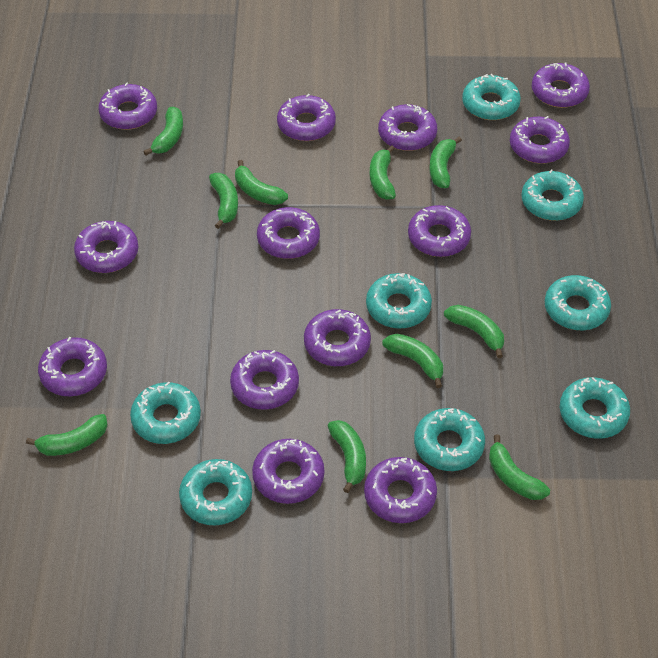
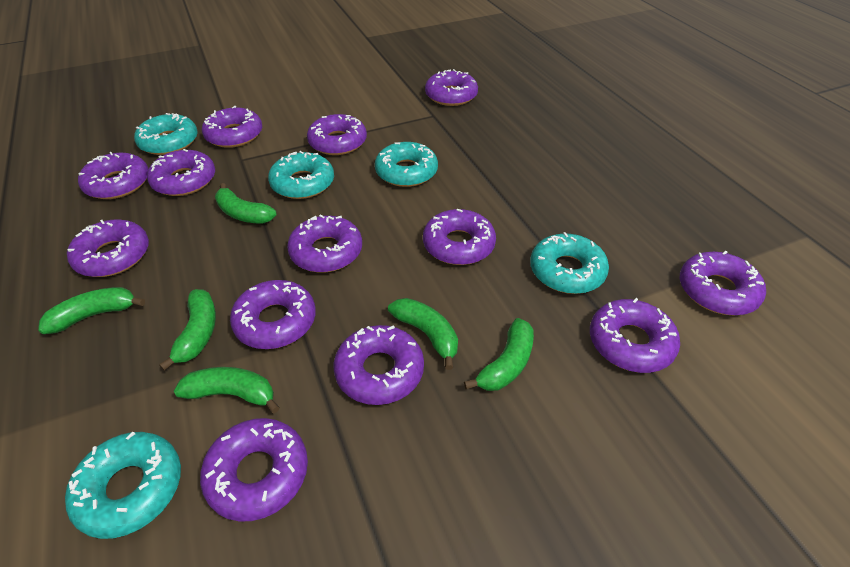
green banana: 10 -> 6
turquoise donut: 8 -> 5

